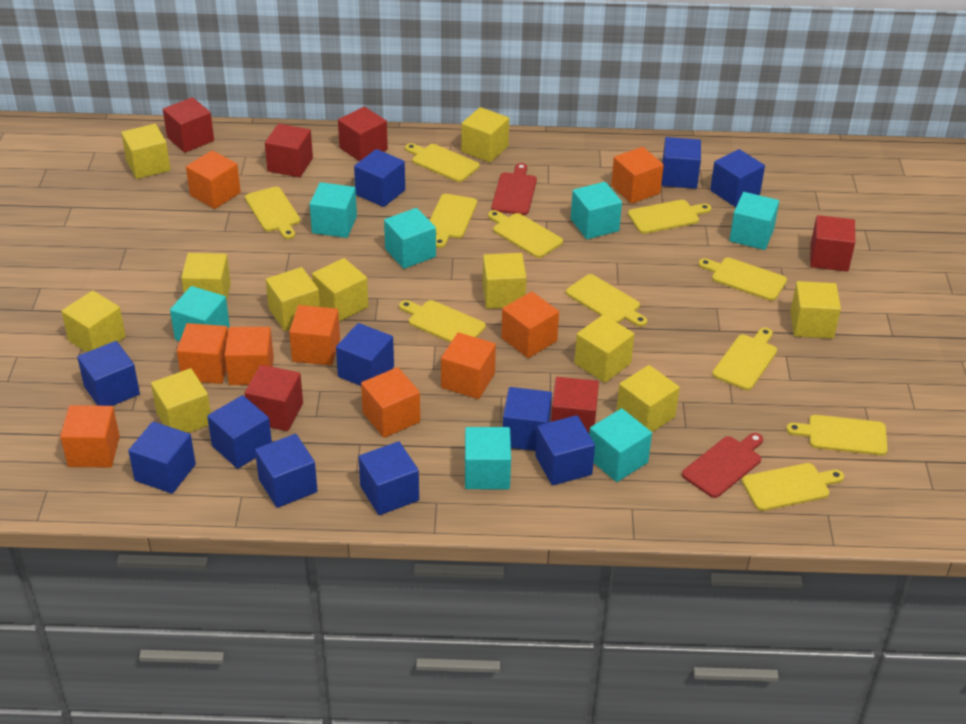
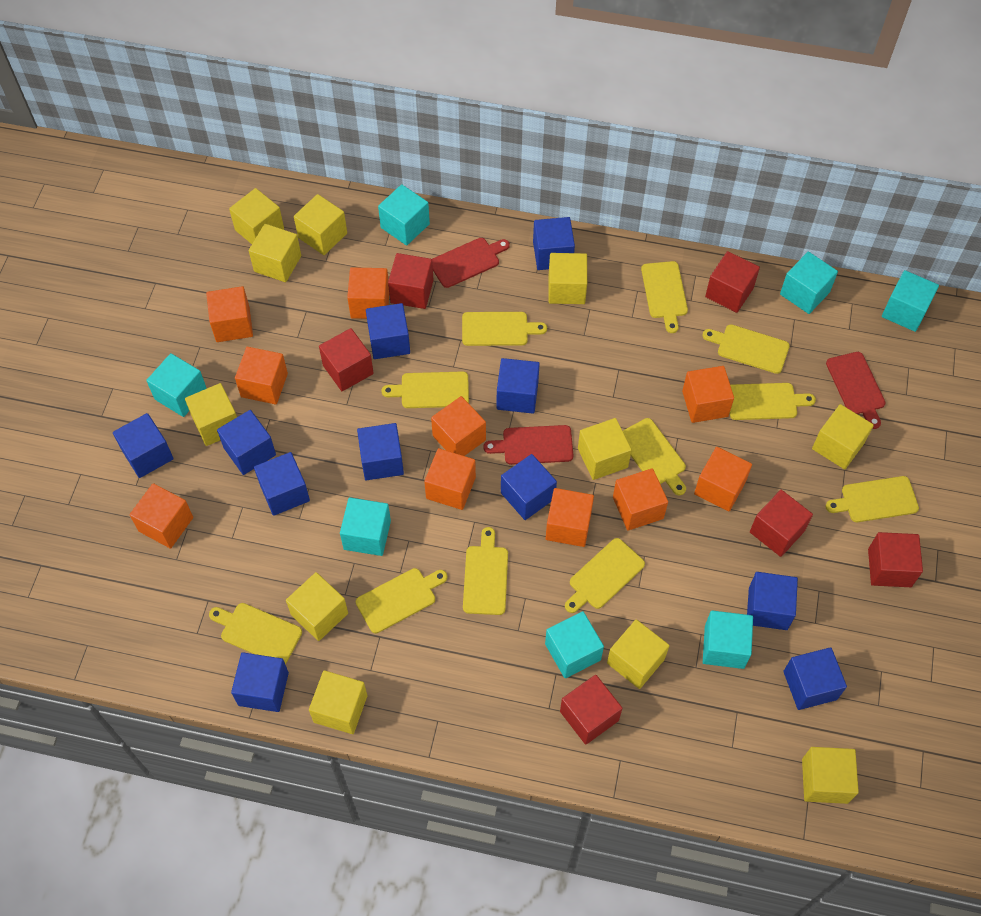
orange cube: 9 -> 10
red cutting board: 2 -> 3

